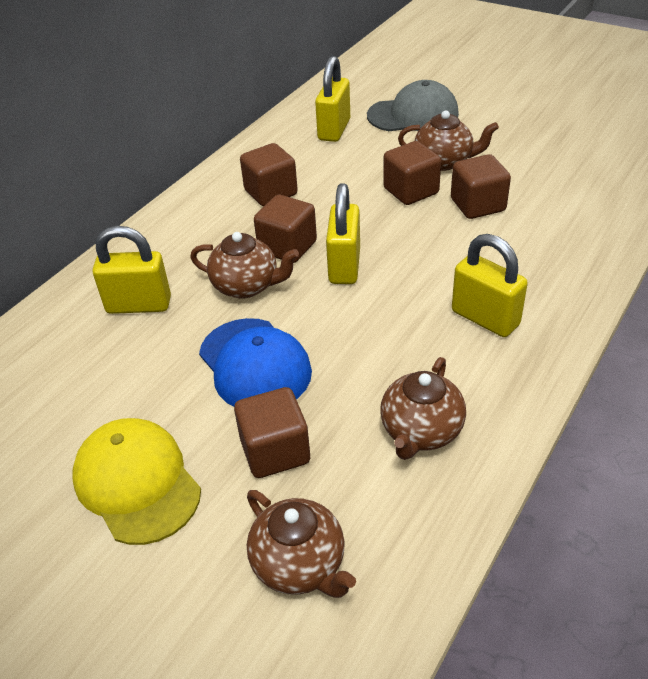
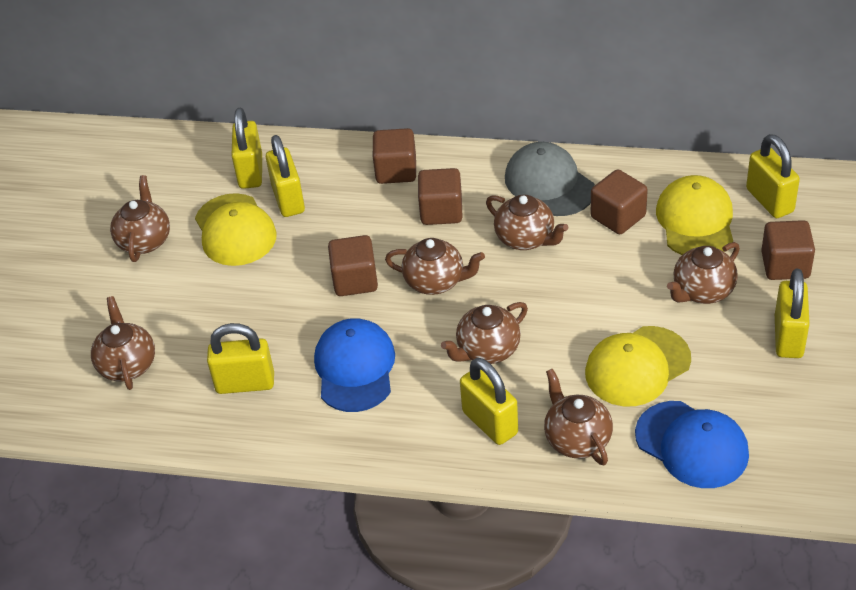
blue cap: 1 -> 2
brown teapot: 4 -> 7
yellow cap: 1 -> 3
yellow padlock: 4 -> 6

